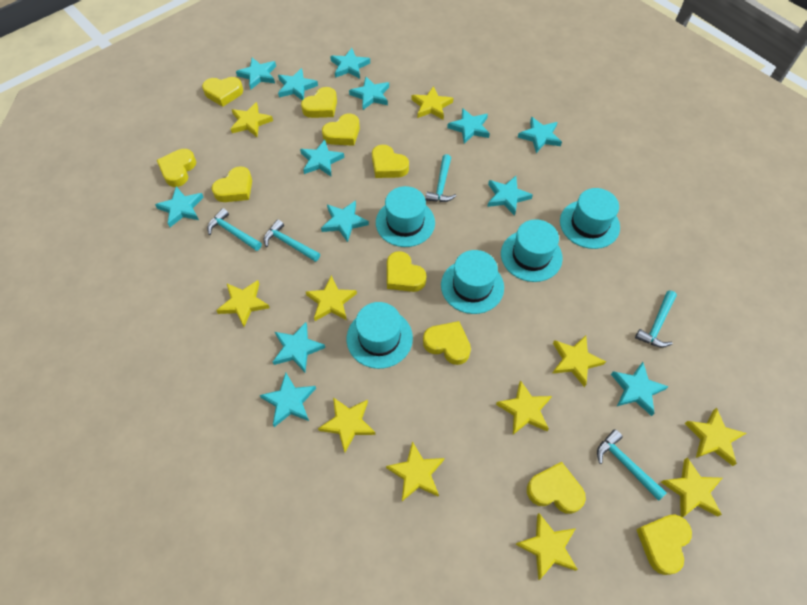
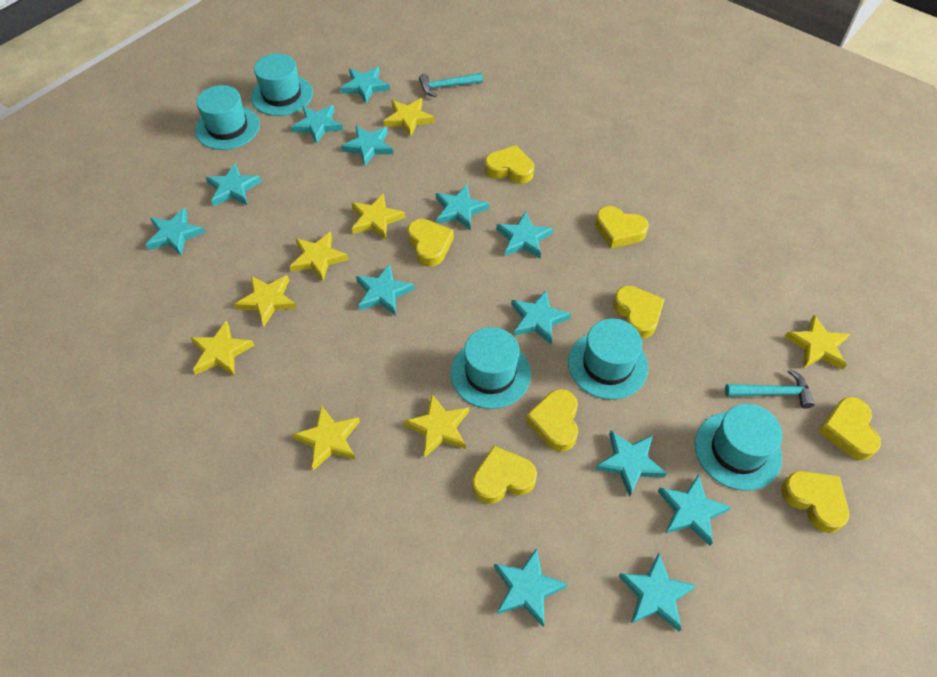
turquoise hammer: 5 -> 2
yellow heart: 10 -> 8
yellow star: 11 -> 8

